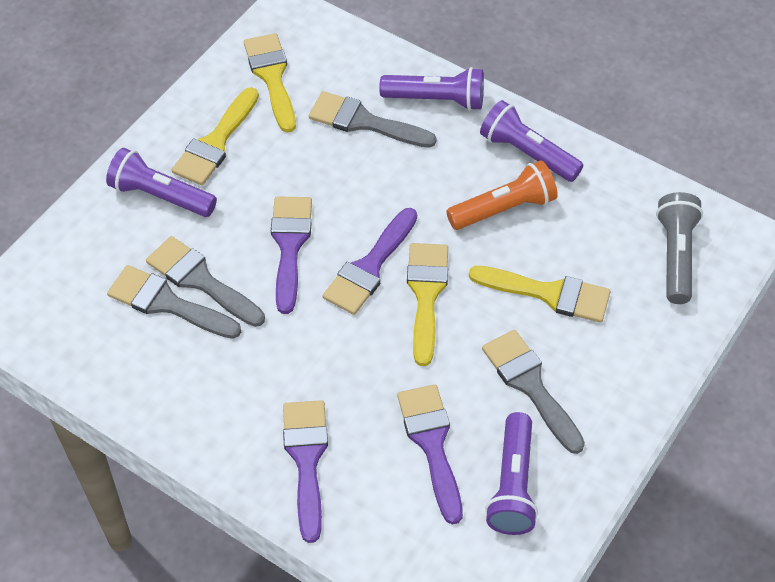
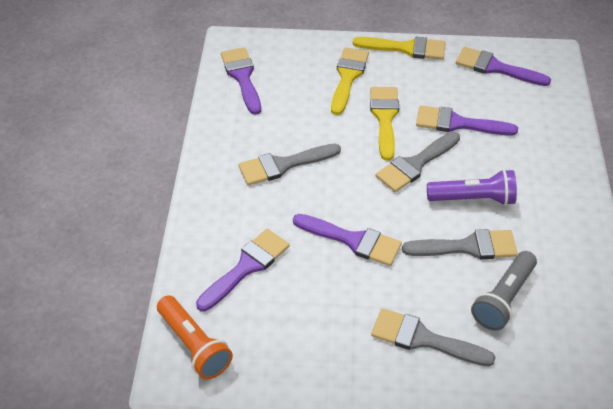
purple brush: 4 -> 5
purple flashlight: 4 -> 1
yellow brush: 4 -> 3

